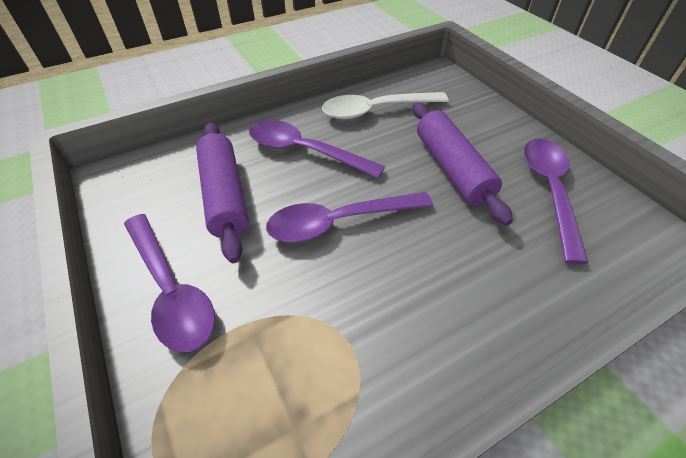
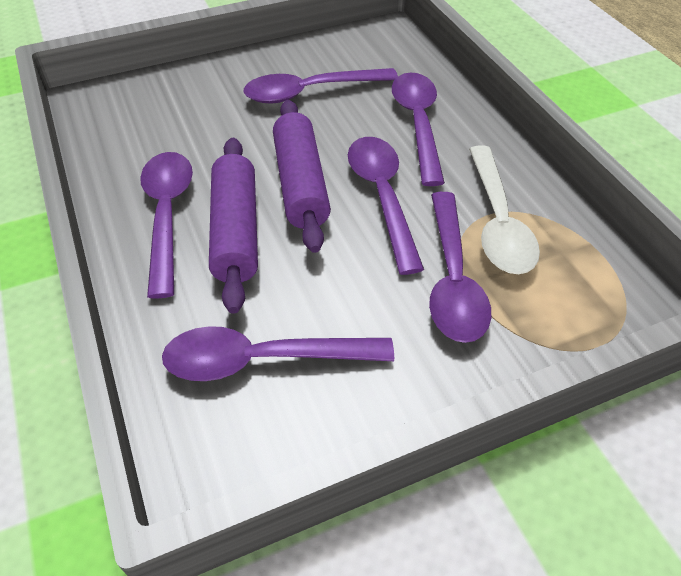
purple spoon: 4 -> 6

